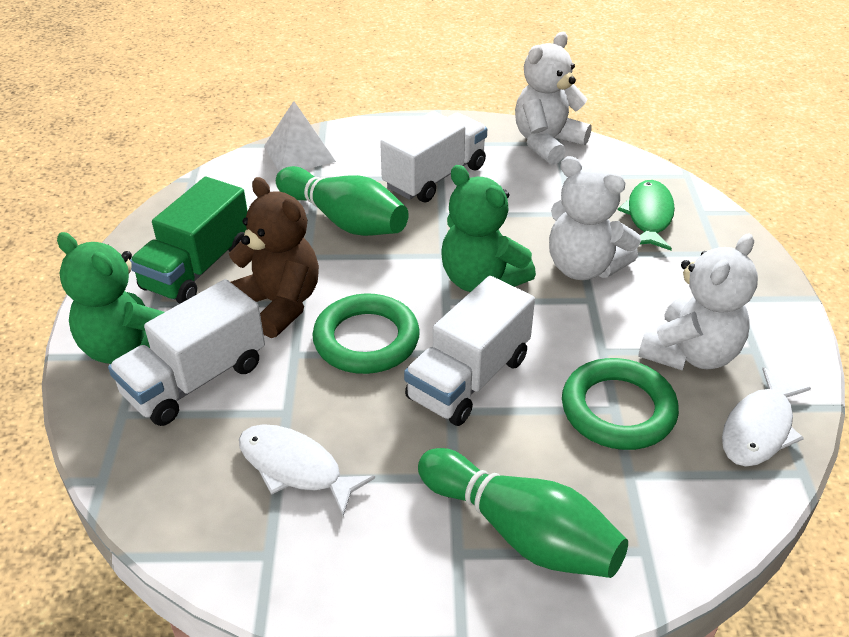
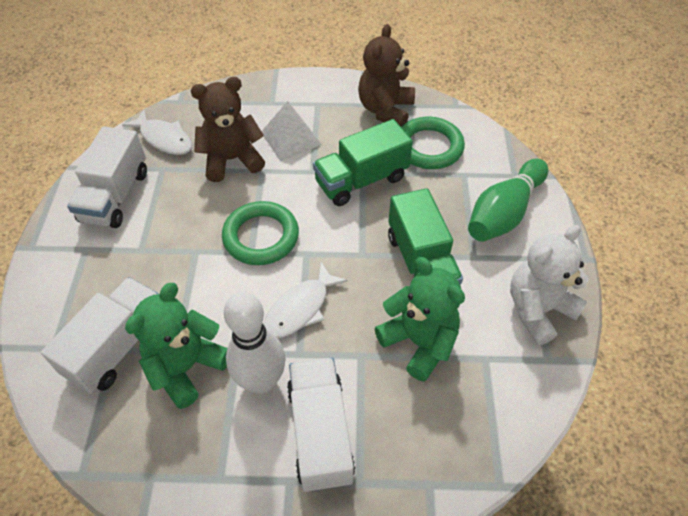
brown teddy bear: 1 -> 2
green bowling pin: 2 -> 1
green fish: 1 -> 0
green truck: 1 -> 2
white bowling pin: 0 -> 1
white teddy bear: 3 -> 1

